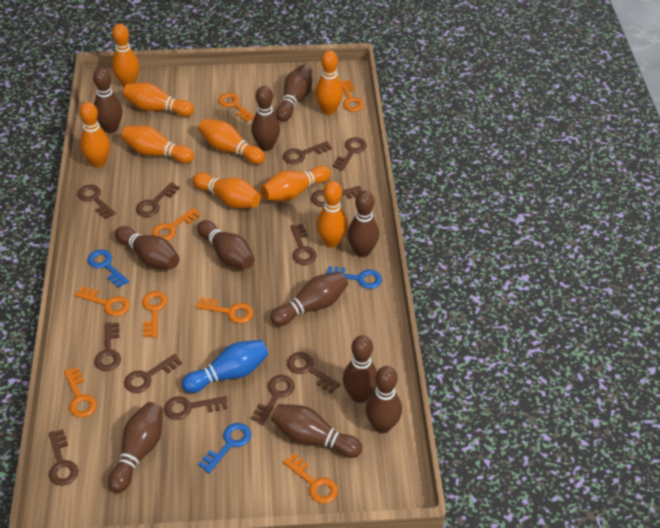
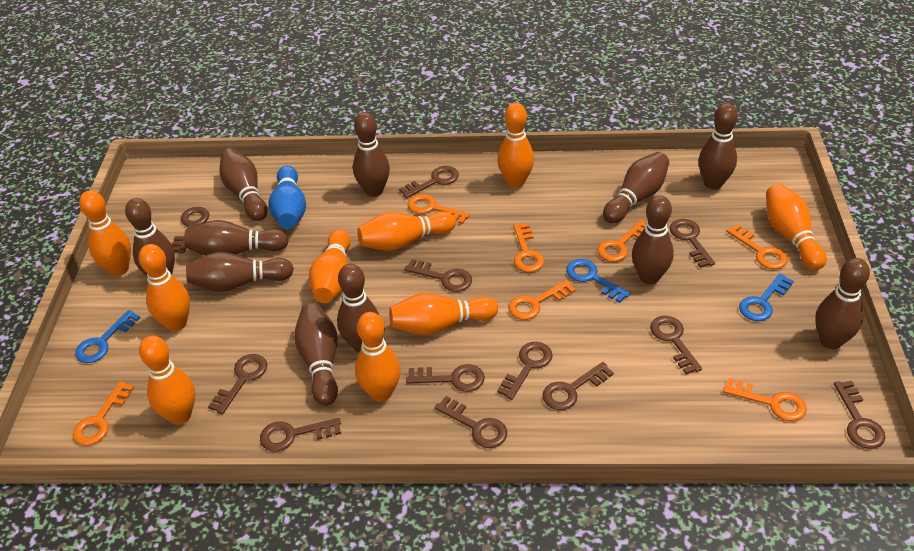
orange key: 8 -> 7

